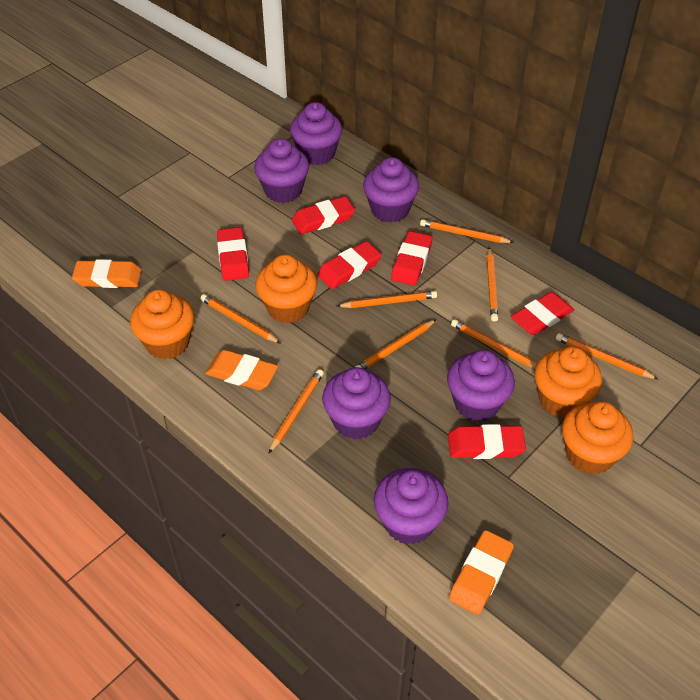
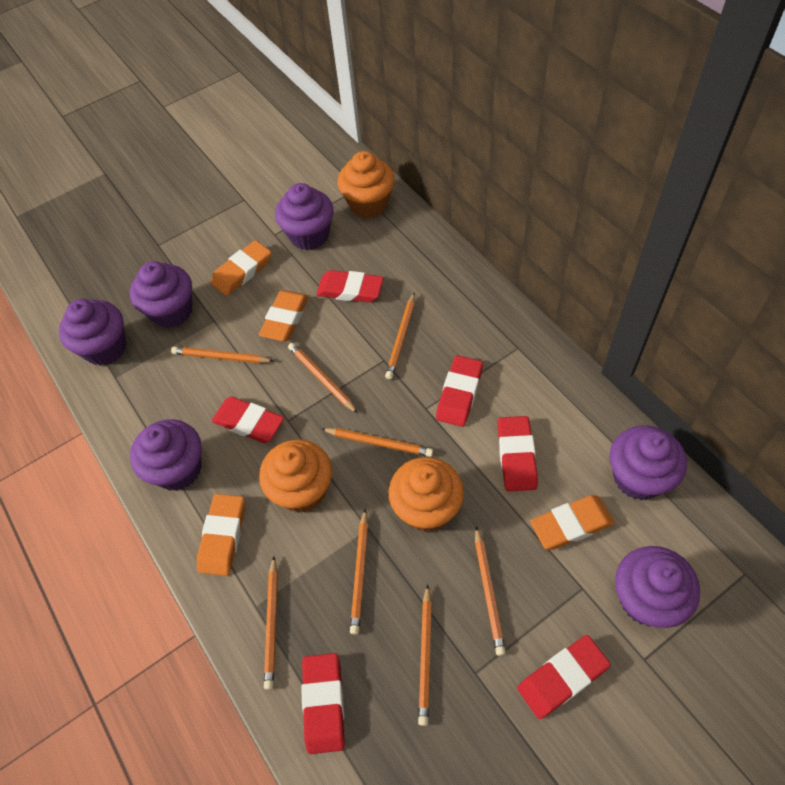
orange cupcake: 4 -> 3
orange eraser: 3 -> 4

